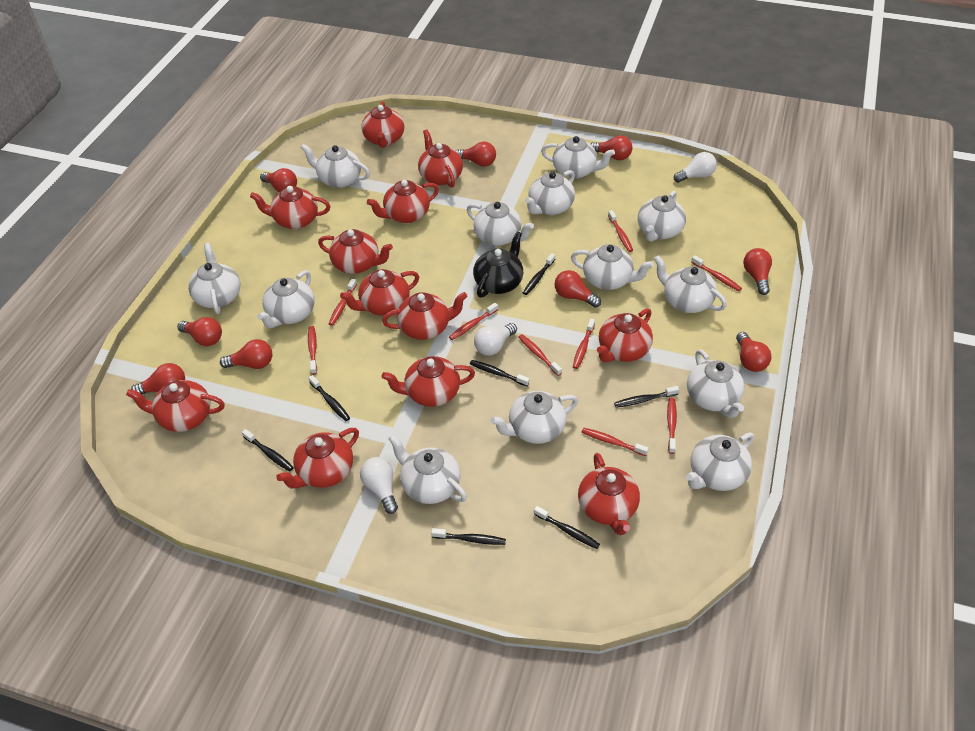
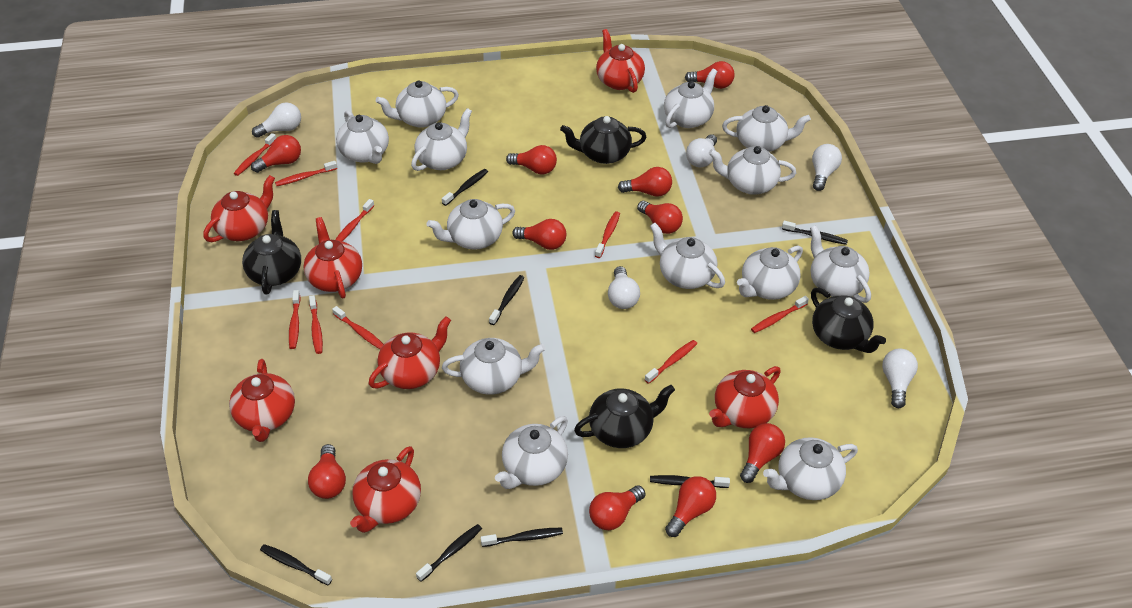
black teapot: 1 -> 4
red light bulb: 9 -> 10
red teapot: 12 -> 7
white light bulb: 3 -> 5

